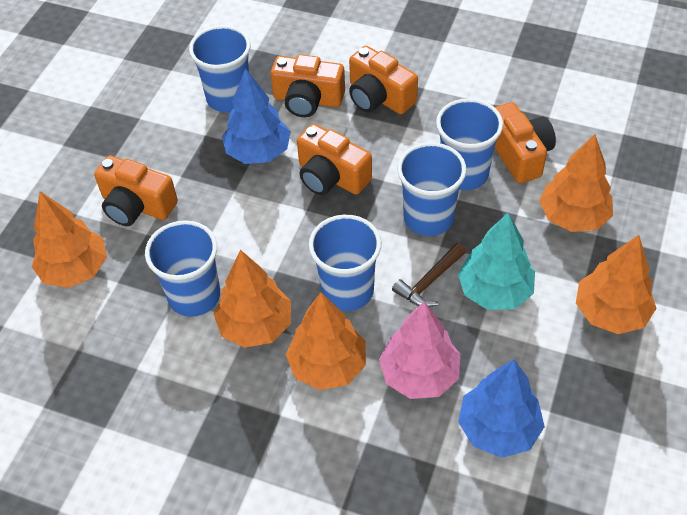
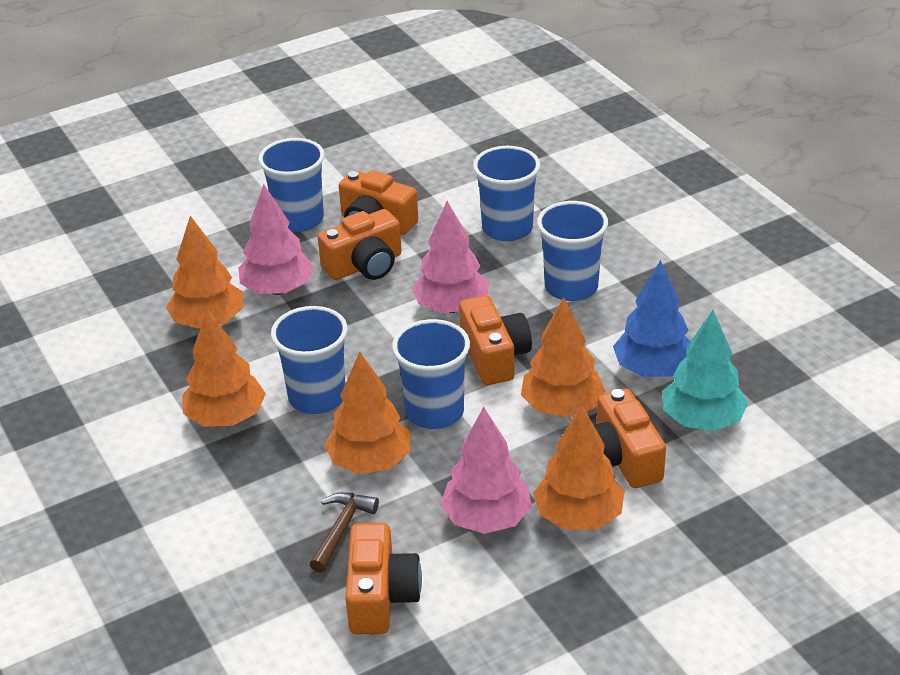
blue tree: 2 -> 1
pink tree: 1 -> 3

